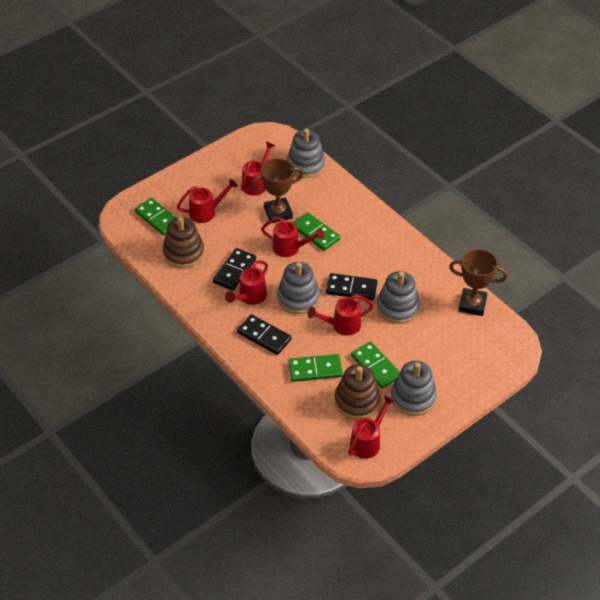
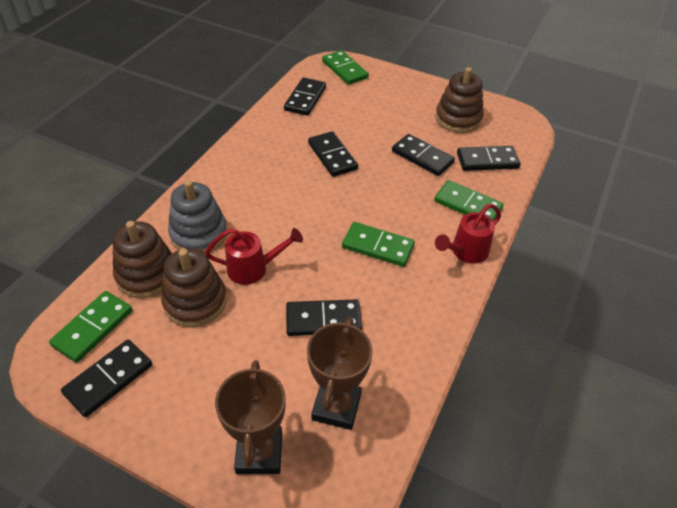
black domino: 3 -> 6
brown stacking toy: 2 -> 3
grey stacking toy: 4 -> 1
red watering can: 6 -> 2

